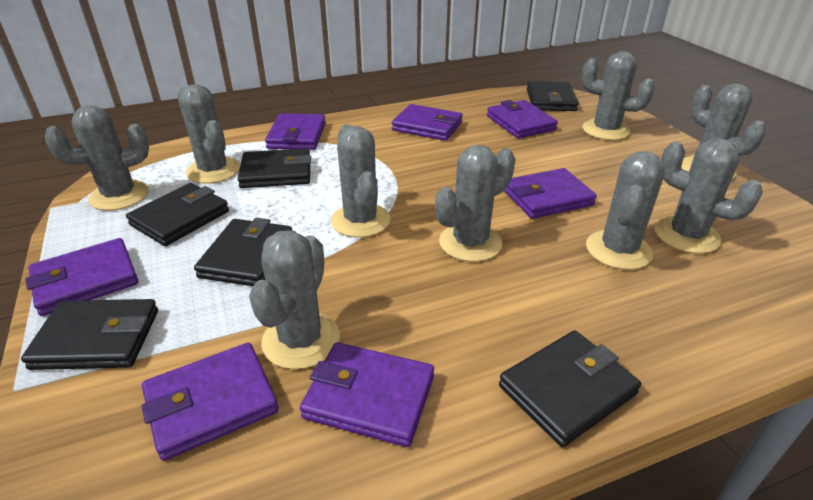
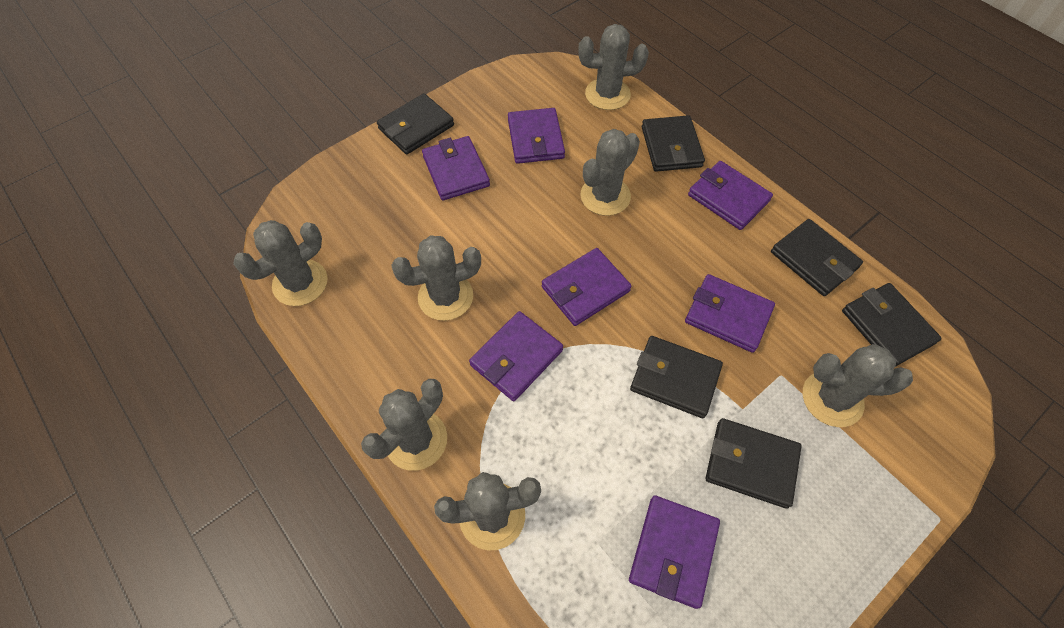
grey cactus: 9 -> 7

